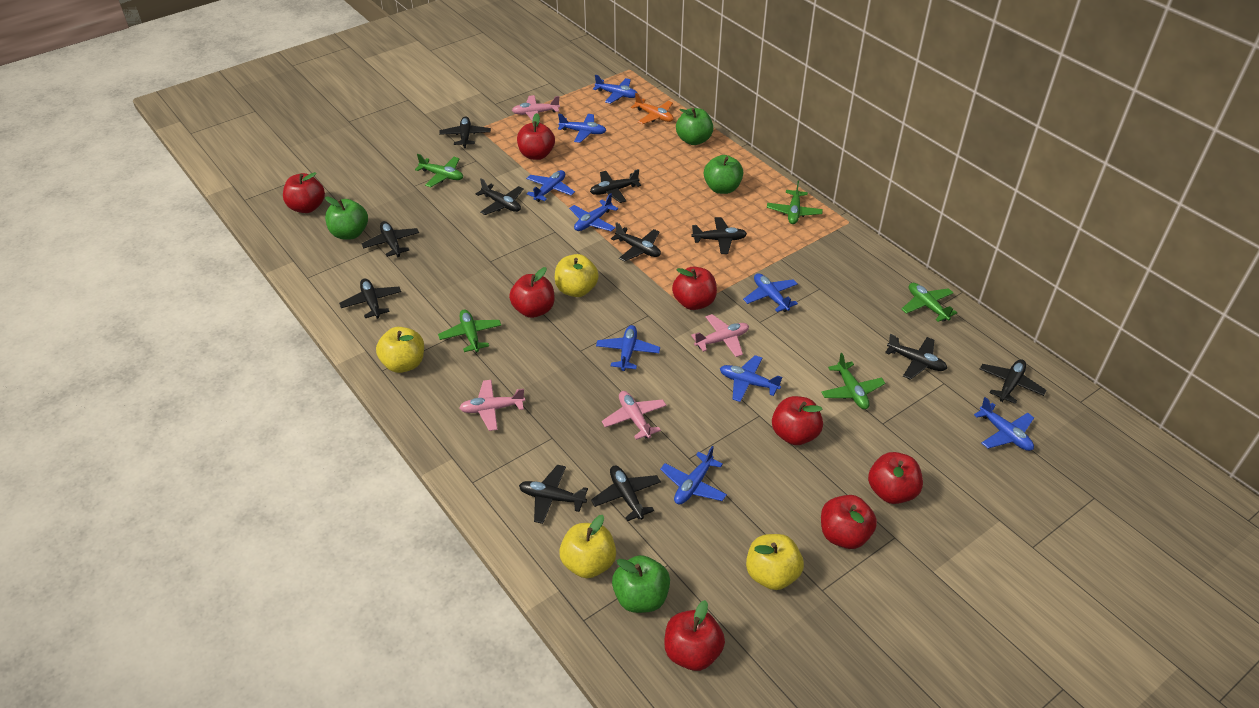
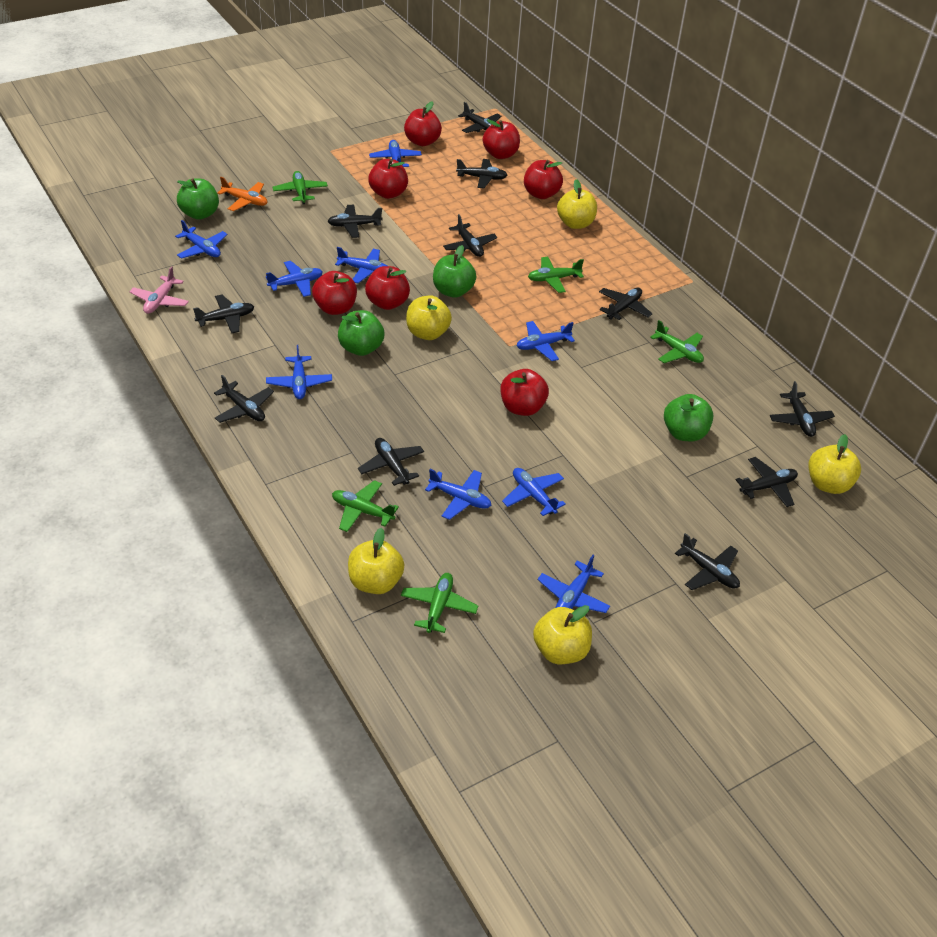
pink plane: 4 -> 1
red apple: 8 -> 7
yellow apple: 4 -> 5

